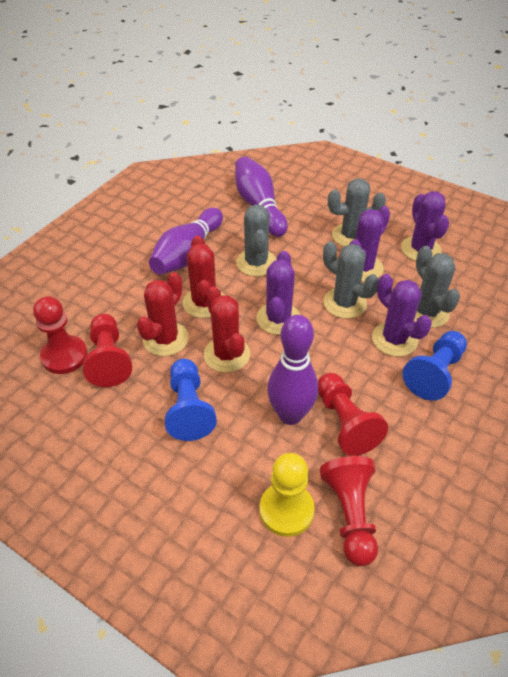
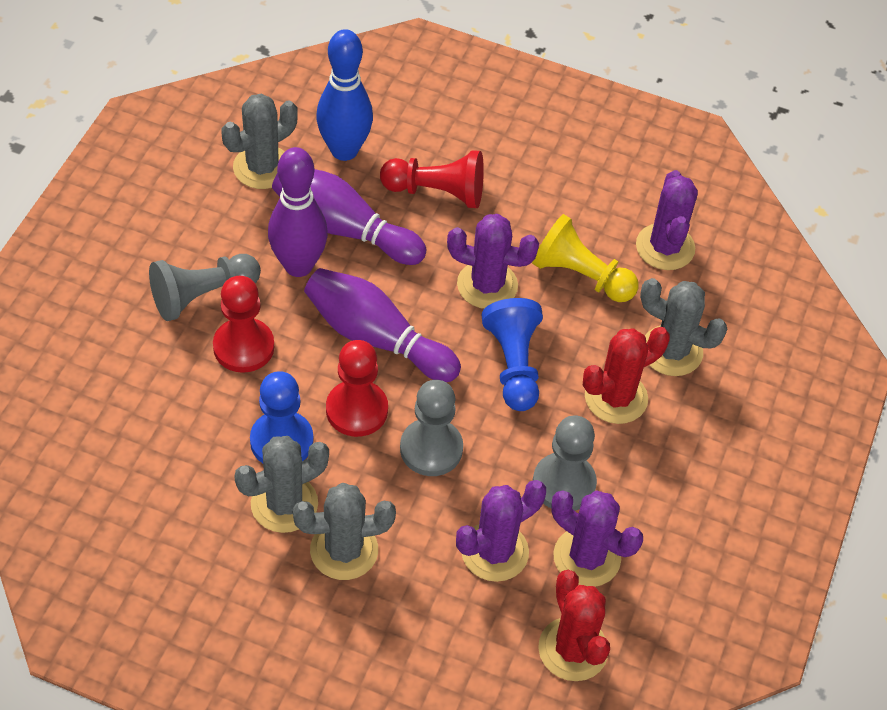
blue bowling pin: 0 -> 1
grey pawn: 0 -> 3
red cactus: 3 -> 2
red pawn: 4 -> 3

